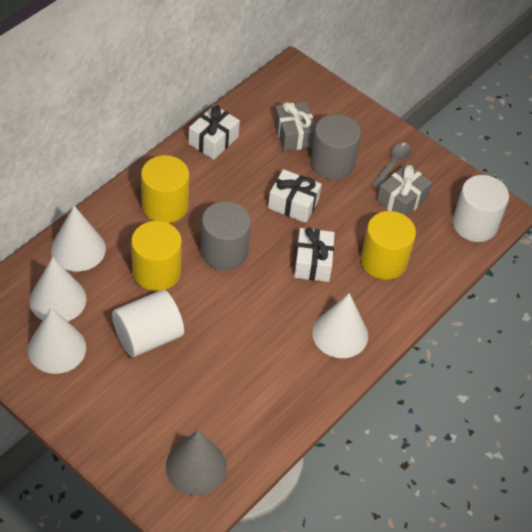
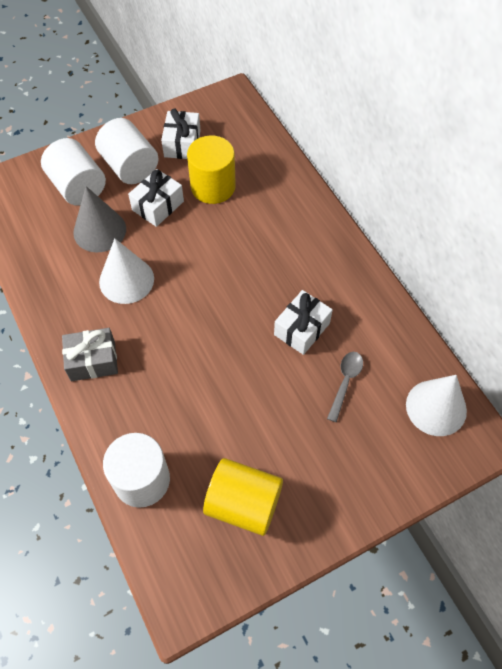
grey cylinder: 2 -> 0
grey gift: 2 -> 1
white cone: 4 -> 2
white cylinder: 2 -> 3
yellow cylinder: 3 -> 2

